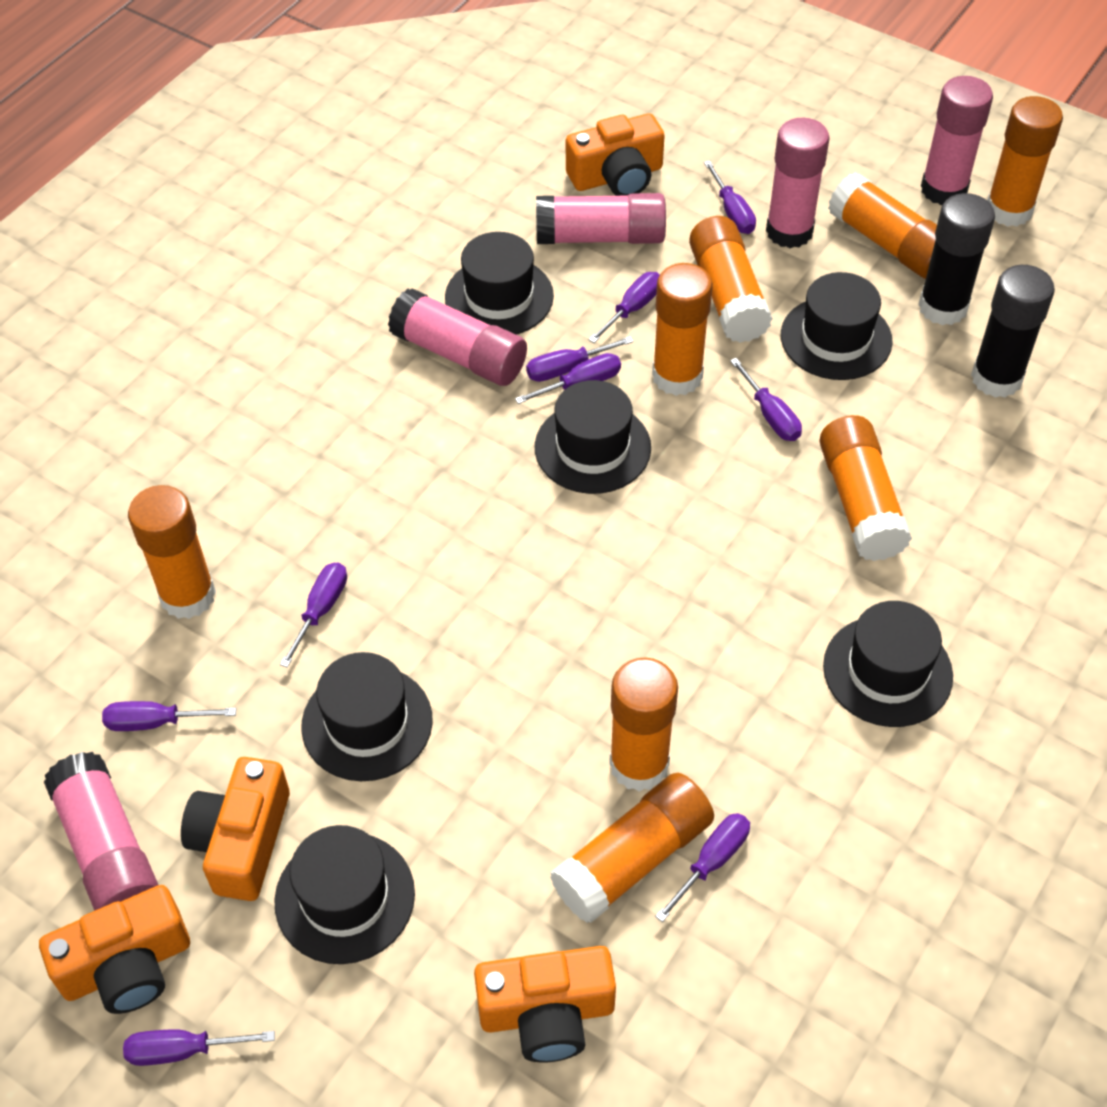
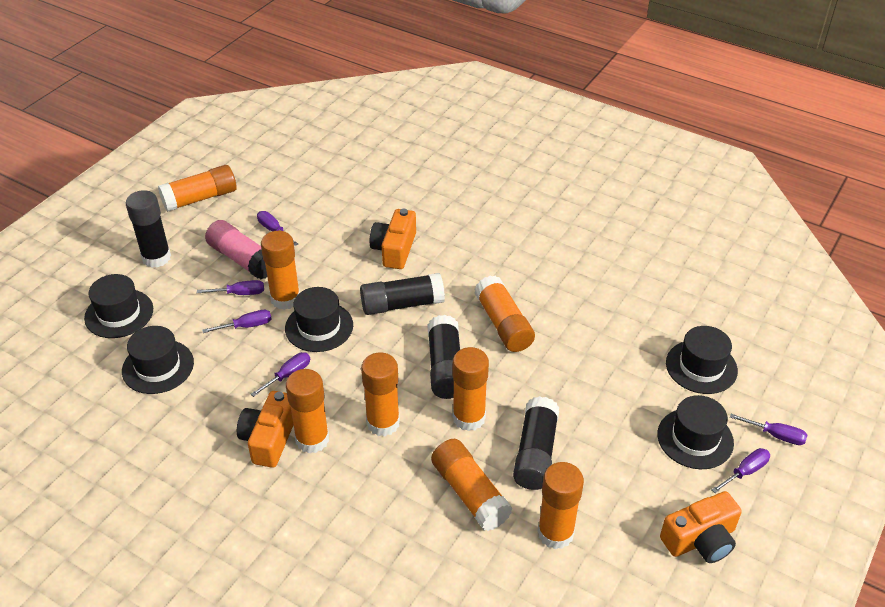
black glue stick: 2 -> 4
black hat: 6 -> 5
orange camera: 4 -> 3
pink glue stick: 5 -> 1
purple screwdriver: 9 -> 6

